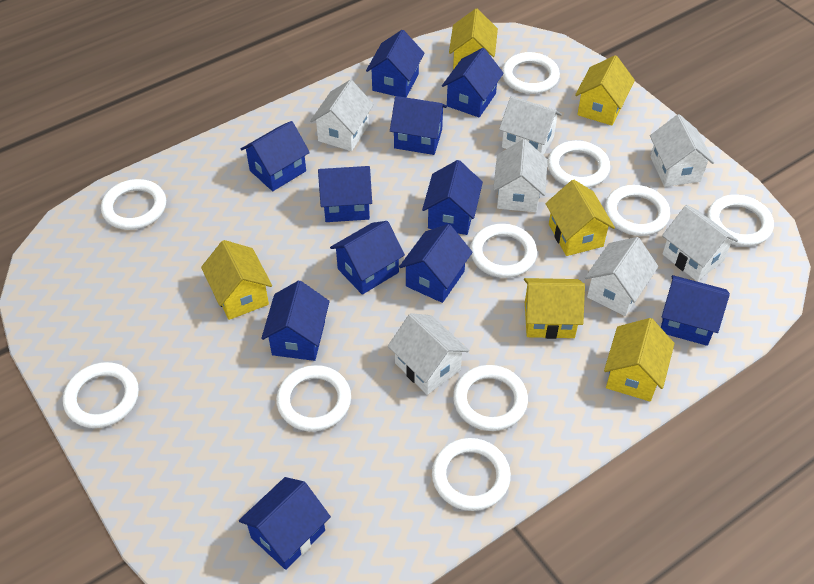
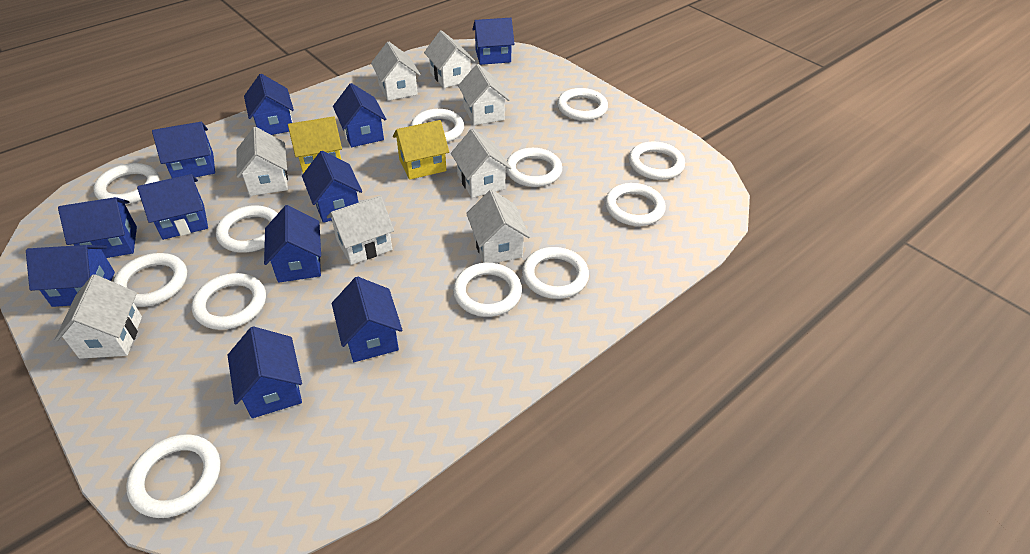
white house: 7 -> 8
white ring: 10 -> 12
yellow house: 6 -> 2

